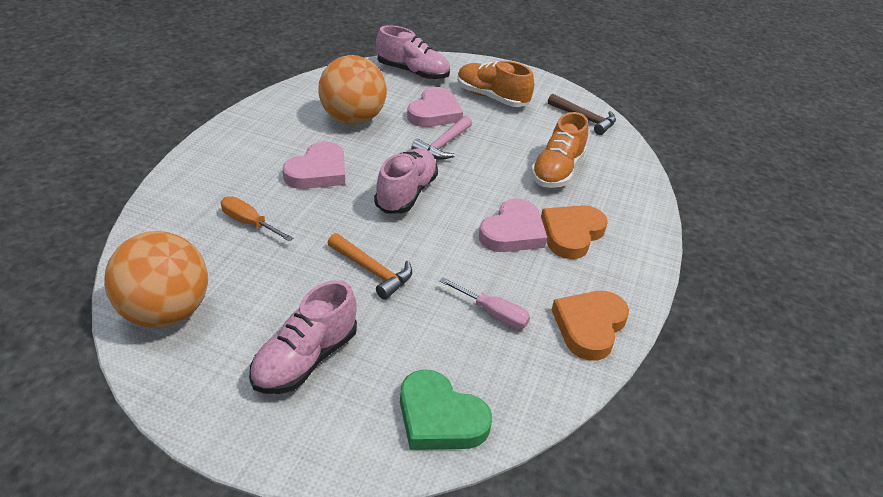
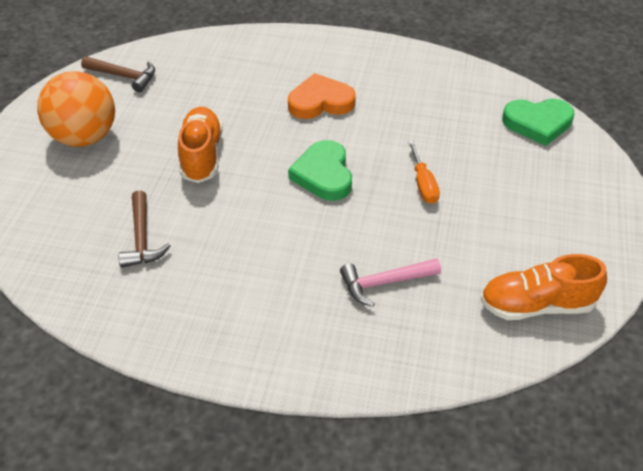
brown hammer: 1 -> 2
green heart: 1 -> 2
orange ball: 2 -> 1
orange hammer: 1 -> 0
orange heart: 2 -> 1
pink heart: 3 -> 0
pink screwdriver: 1 -> 0
pink shoe: 3 -> 0

